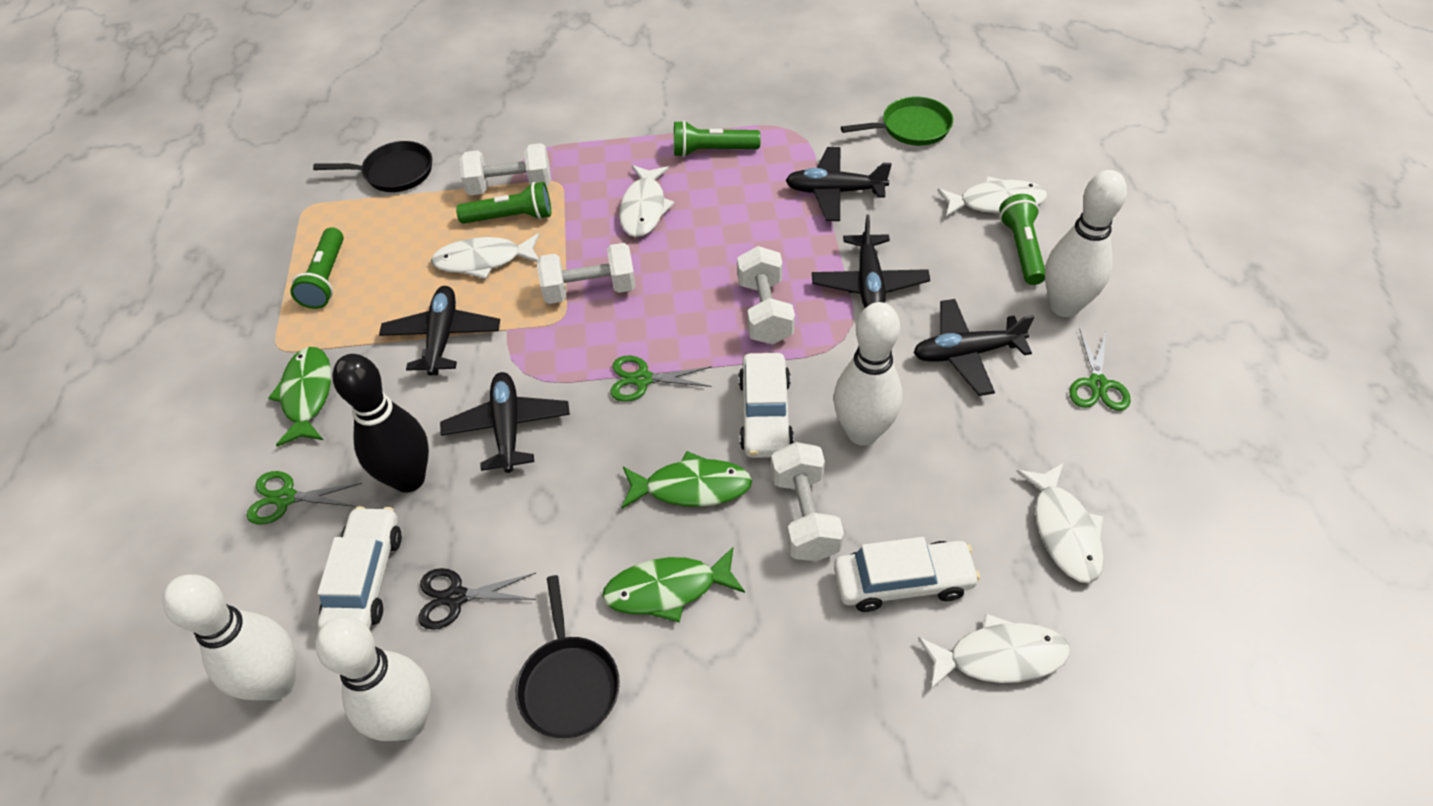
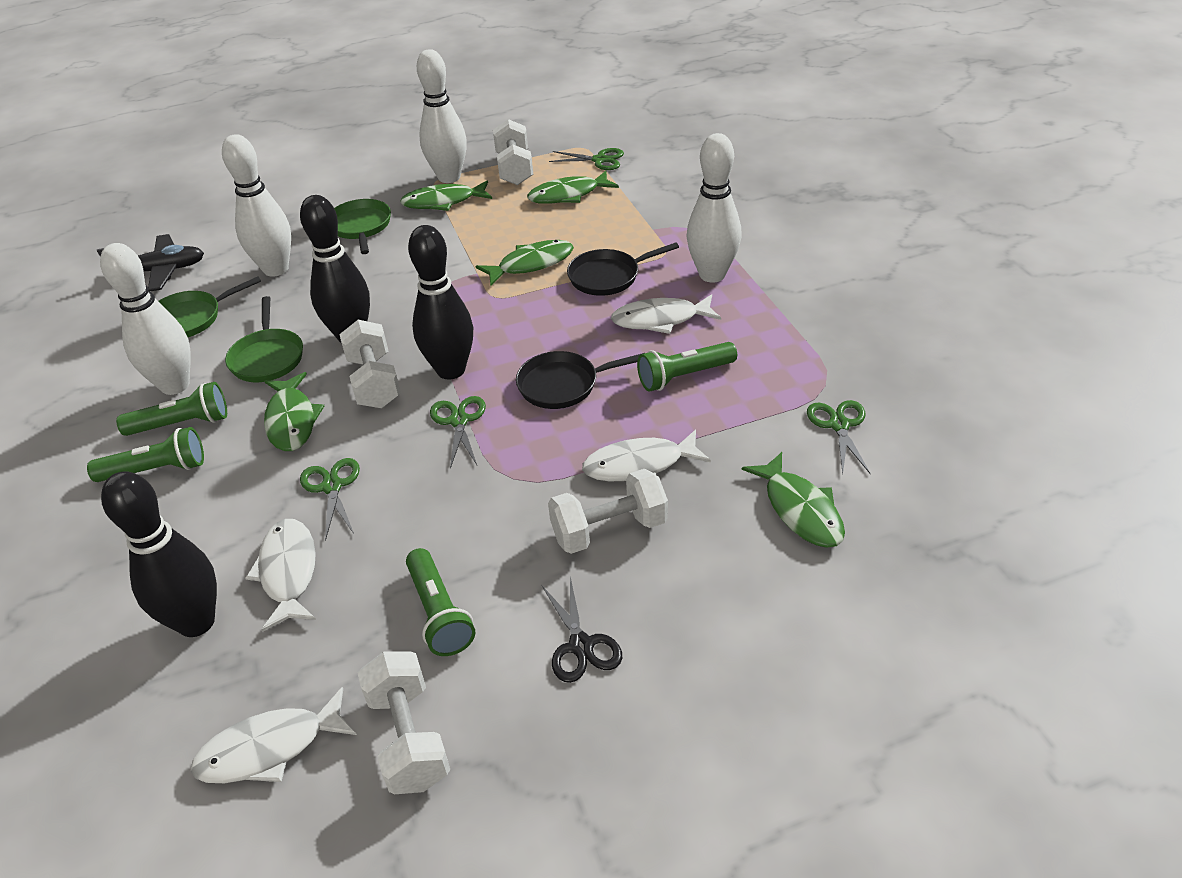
black bowling pin: 1 -> 3
black plane: 5 -> 1
green fish: 3 -> 5
green pan: 1 -> 3
green scissors: 3 -> 4
white car: 3 -> 0
white fish: 5 -> 4

